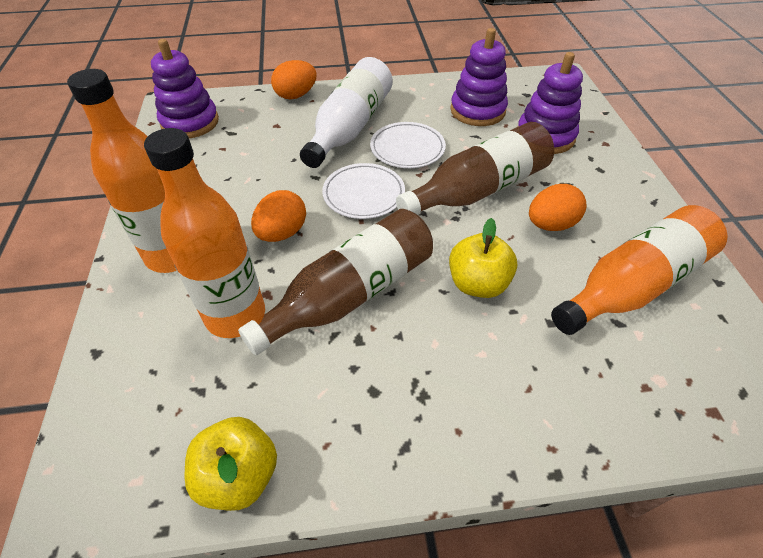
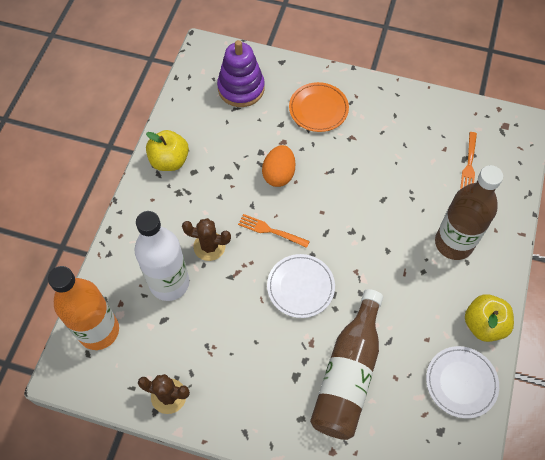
brown cactus: 0 -> 2
orange bottle: 3 -> 1
orange egg: 3 -> 1
orange fork: 0 -> 2
orange plate: 0 -> 1
purple stacking toy: 3 -> 1

